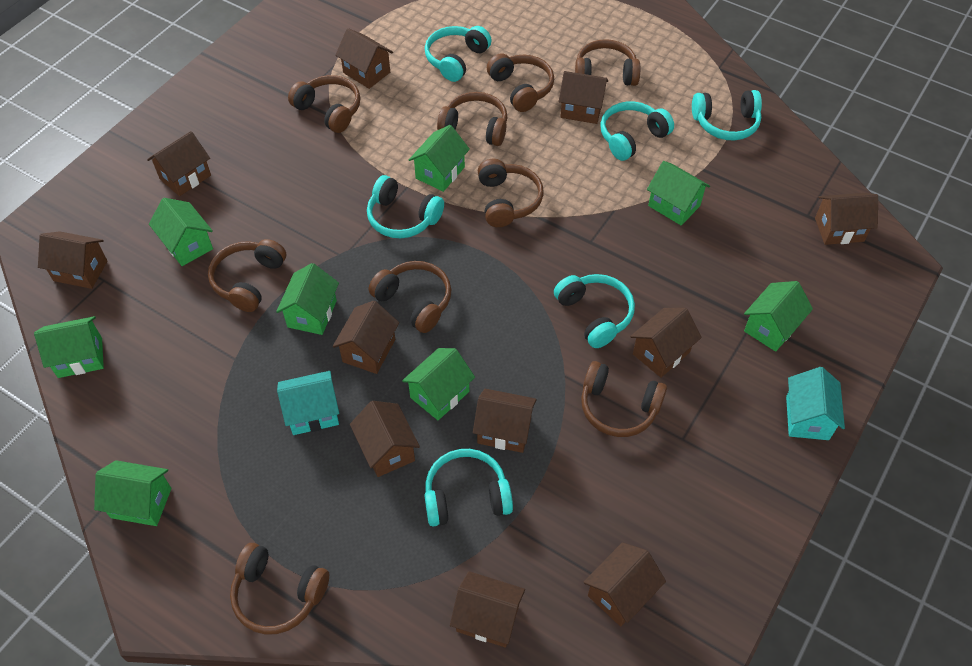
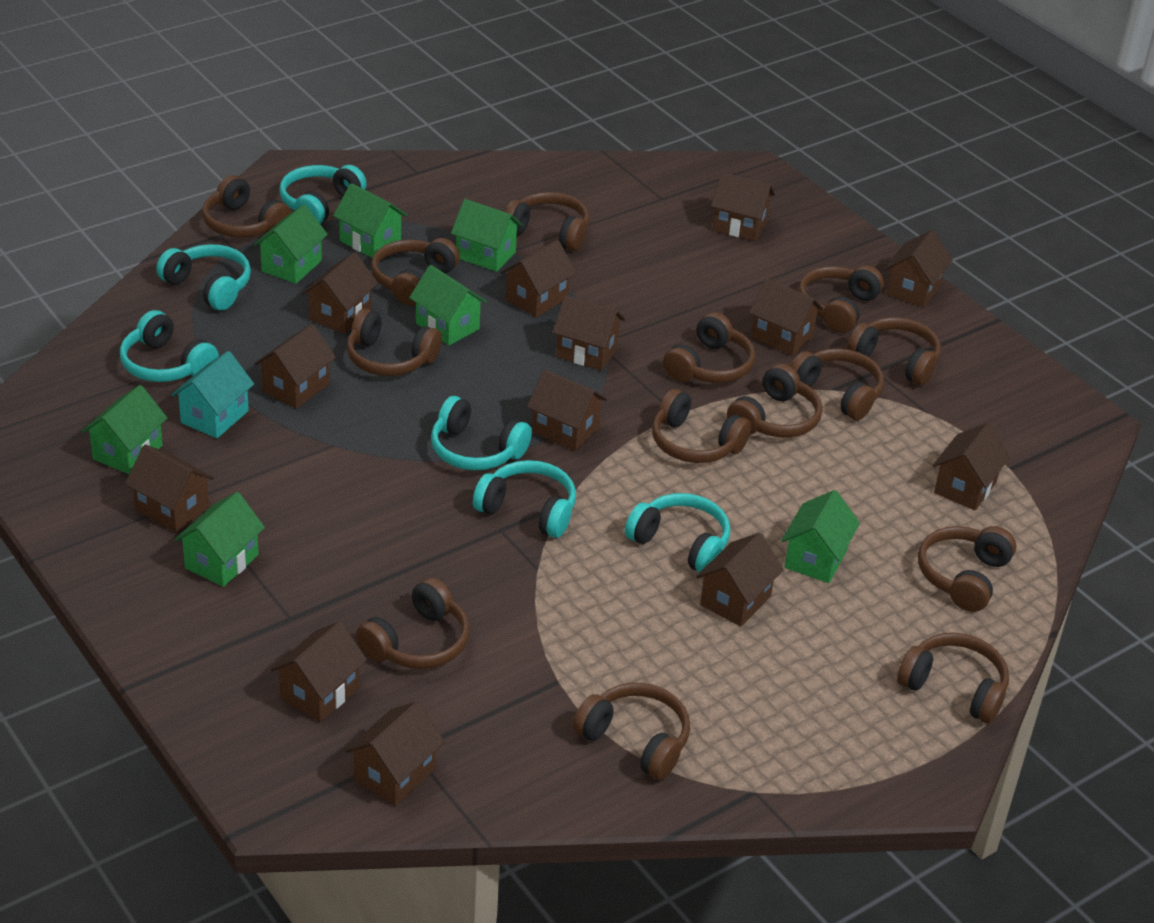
brown headphones: 9 -> 14
brown house: 11 -> 13
green house: 8 -> 7
turquoise house: 2 -> 1

